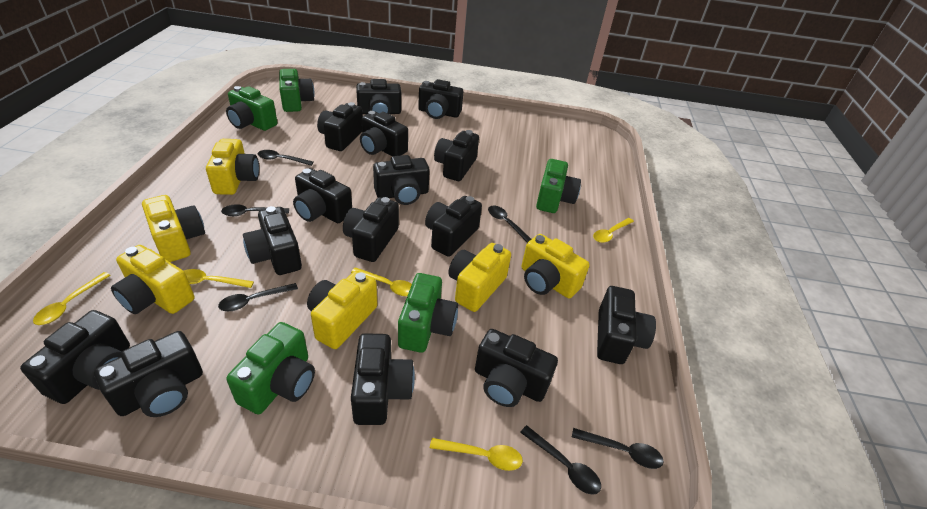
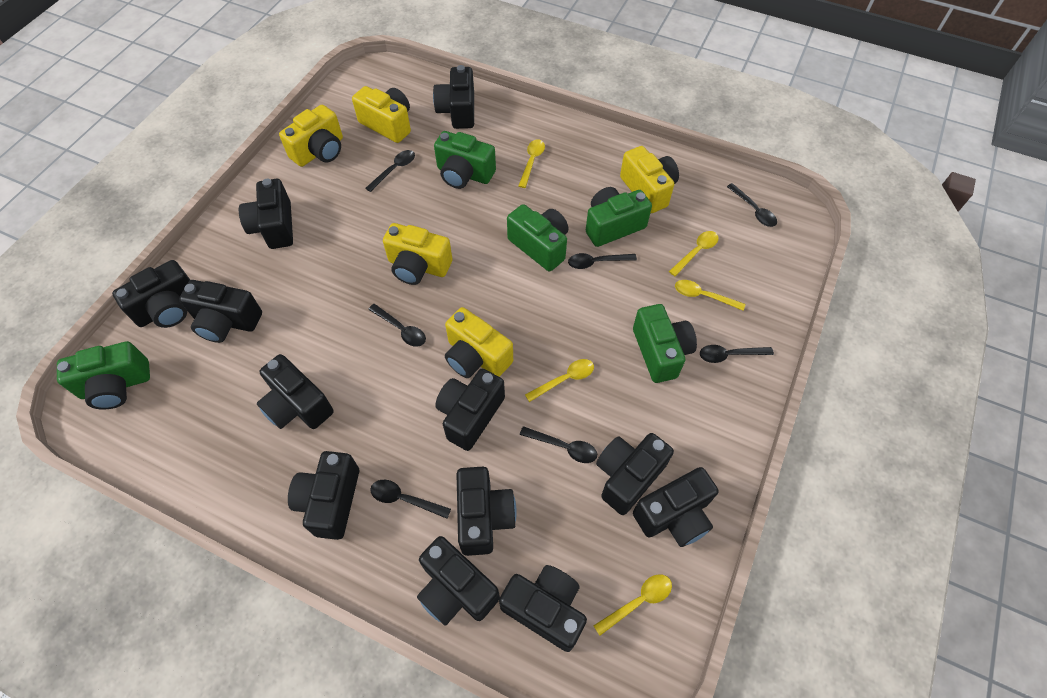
black camera: 15 -> 12
black spoon: 6 -> 7
yellow camera: 6 -> 5

